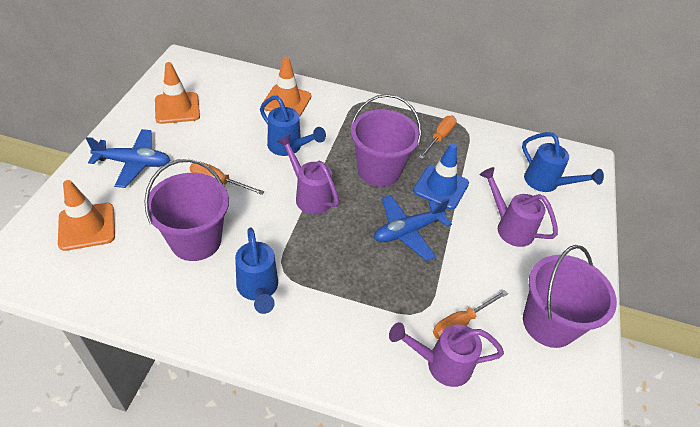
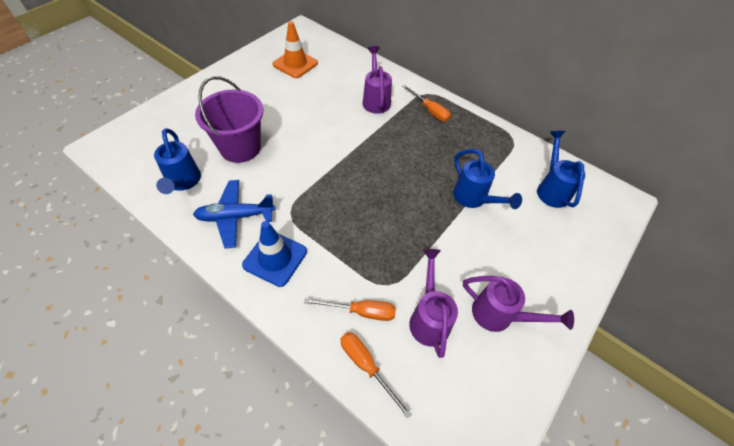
blue plane: 2 -> 1
orange traffic cone: 3 -> 1
purple bucket: 3 -> 1

